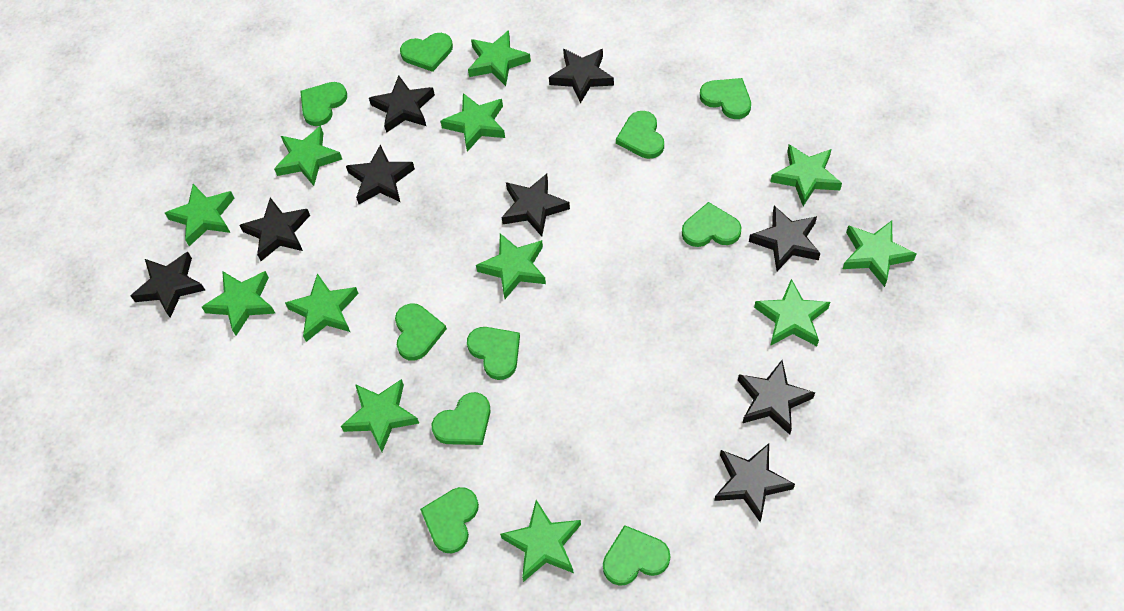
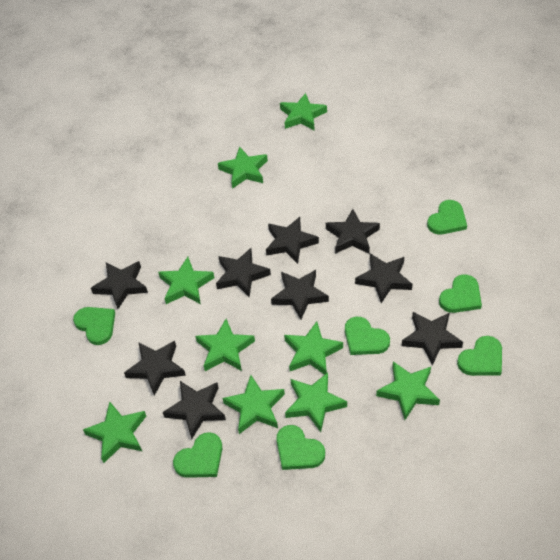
green heart: 10 -> 7
green star: 12 -> 9

